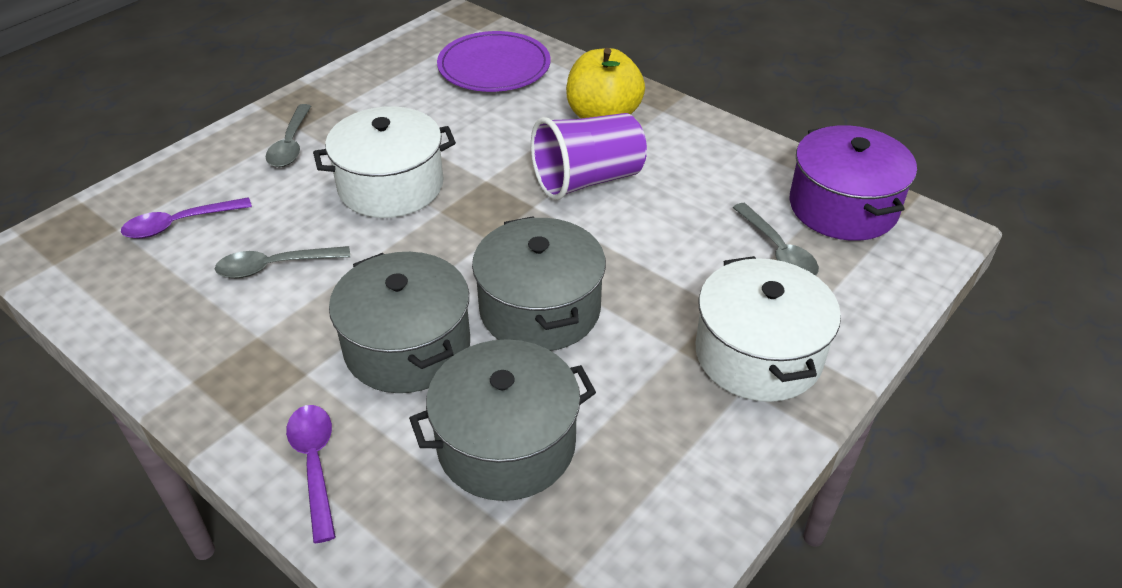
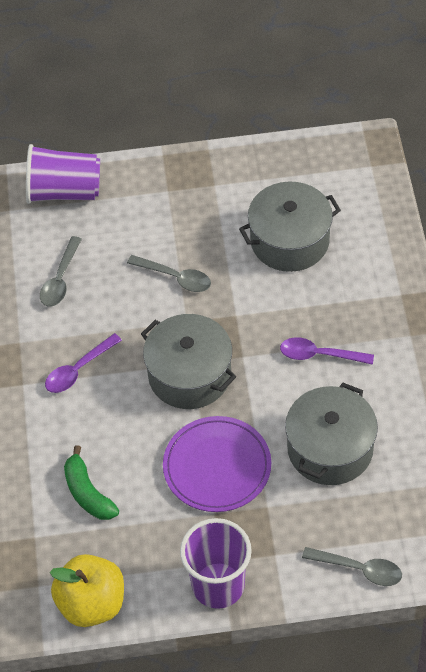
green banana: 0 -> 1
purple cup: 1 -> 2
purple pot: 1 -> 0
white pot: 2 -> 0

